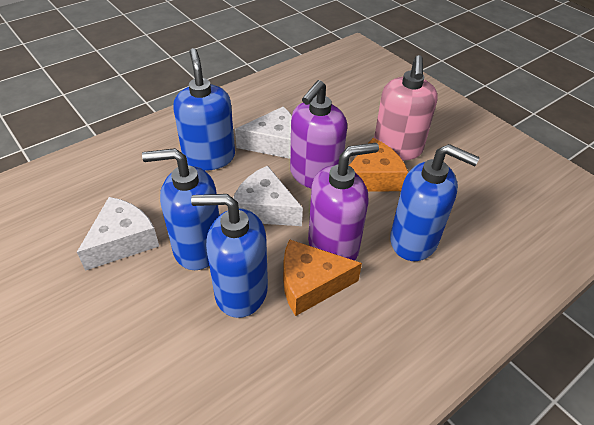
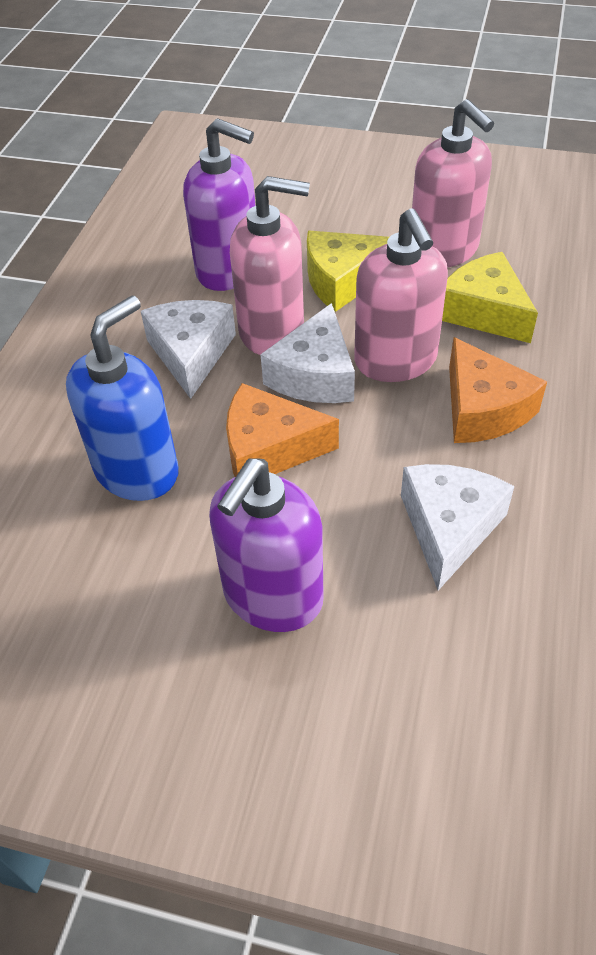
blue soap dispenser: 4 -> 1
pink soap dispenser: 1 -> 3
yellow cheese: 0 -> 2

